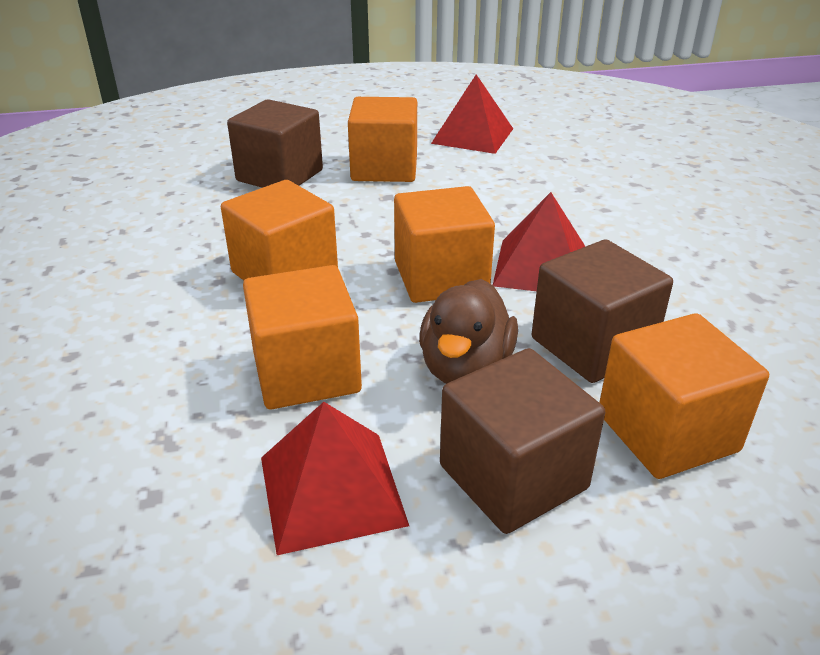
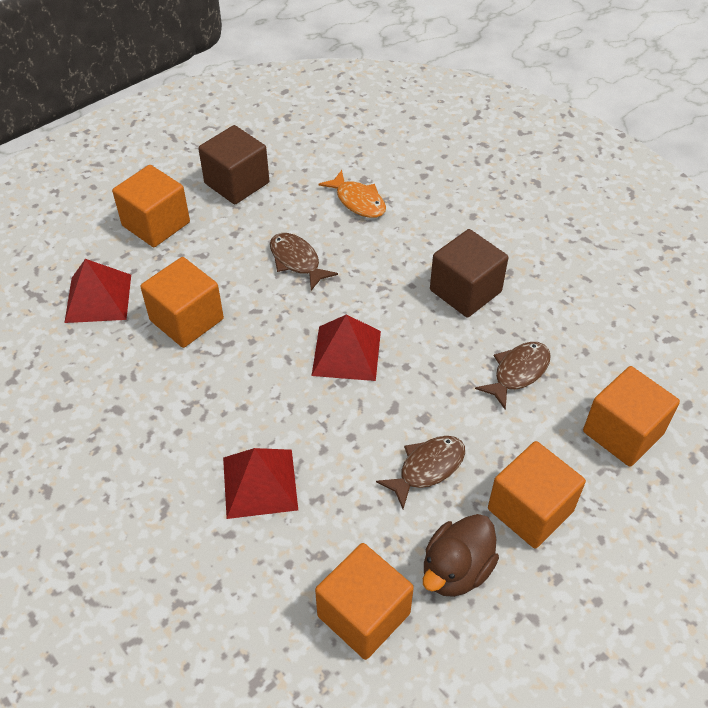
brown cube: 3 -> 2
brown fish: 0 -> 3
orange fish: 0 -> 1

